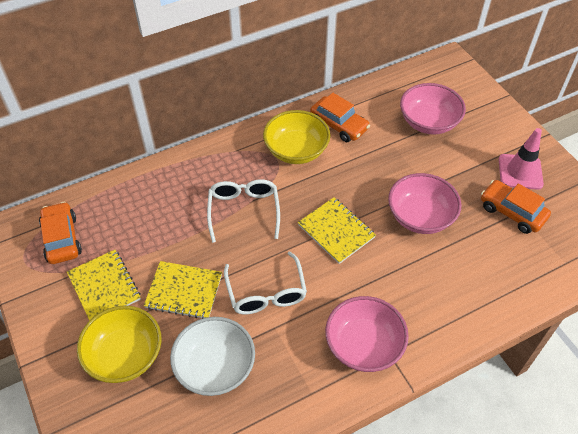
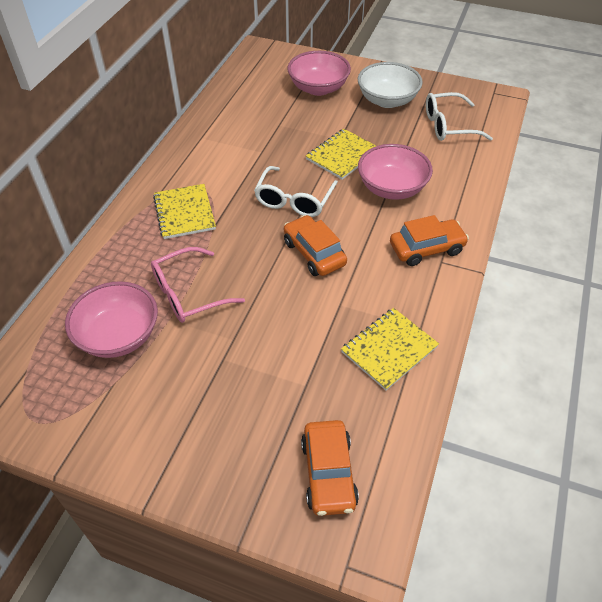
pink glasses: 0 -> 1
pink traffic cone: 1 -> 0
yellow bowl: 2 -> 0

